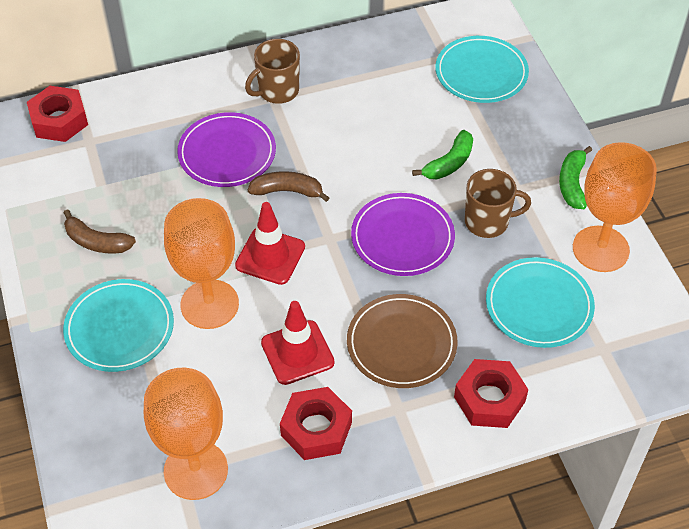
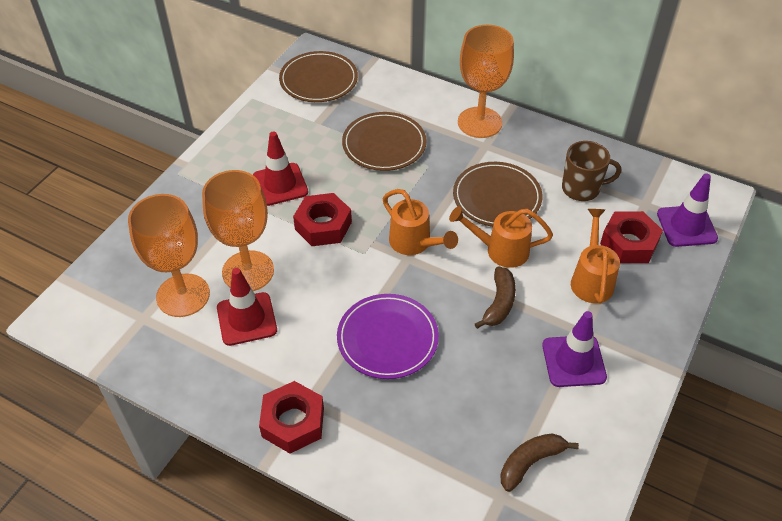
brown mug: 2 -> 1
brown plate: 1 -> 3
green banana: 2 -> 0
orange watering can: 0 -> 3
purple plate: 2 -> 1
purple traffic cone: 0 -> 2
turquoise plate: 3 -> 0

